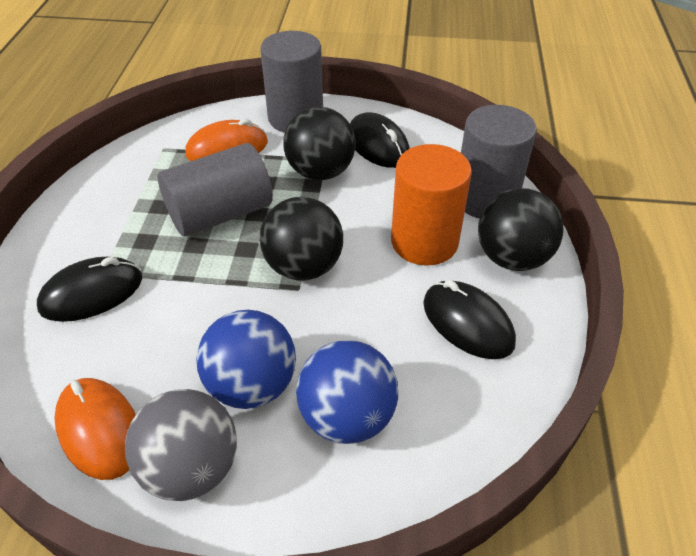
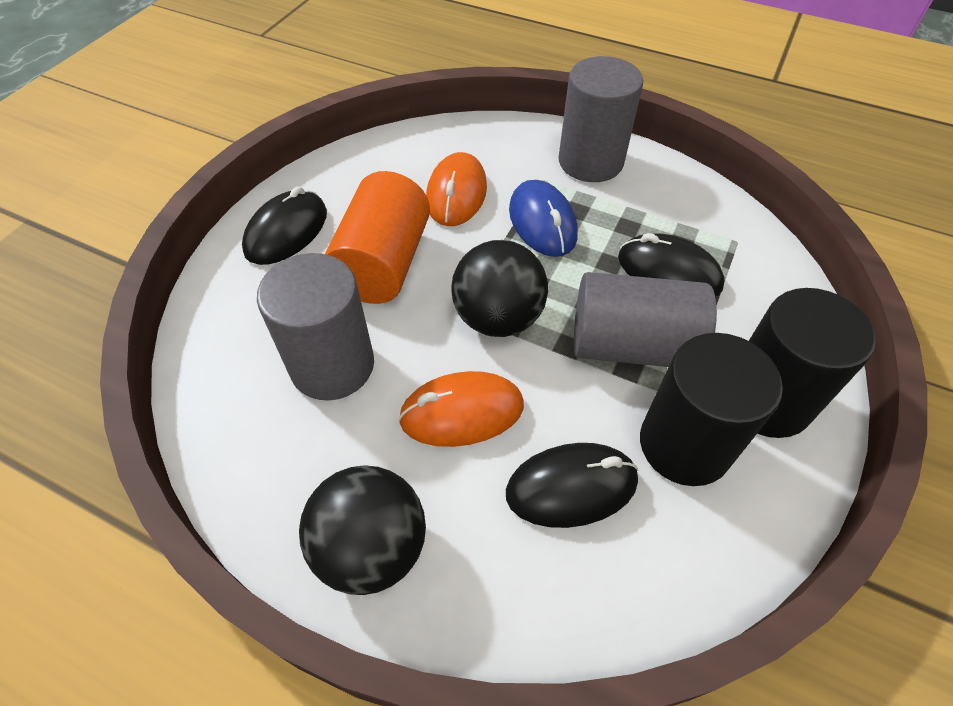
black ball: 3 -> 2
black cylinder: 0 -> 2
blue ball: 2 -> 0
blue mouse: 0 -> 1
grey ball: 1 -> 0

